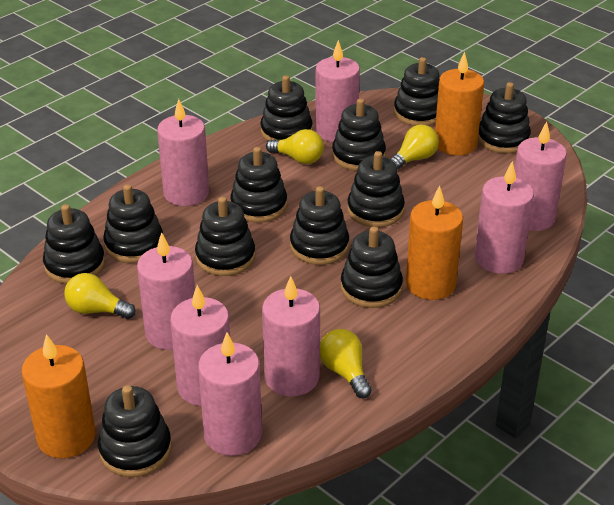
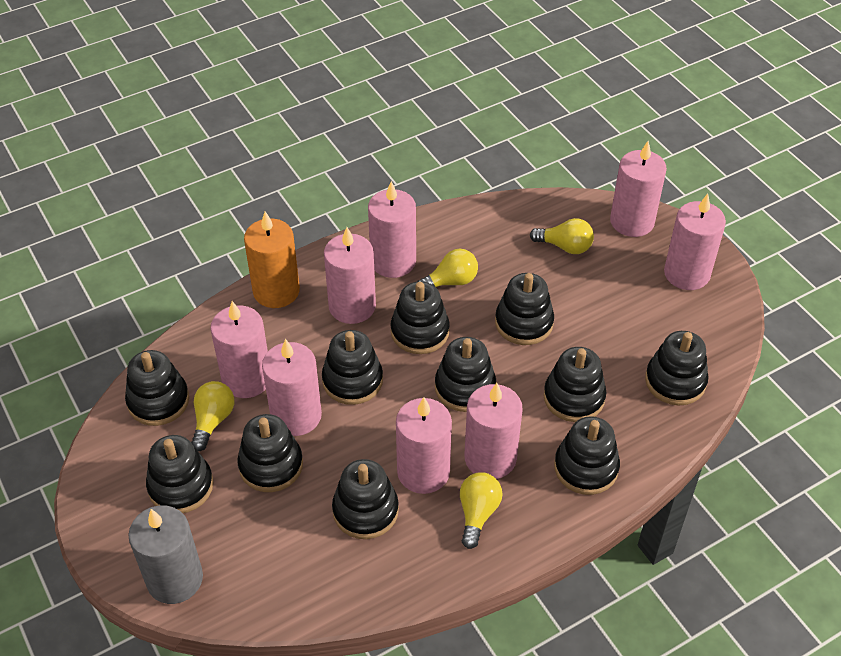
black stacking toy: 12 -> 11
grey candle: 0 -> 1
orange candle: 3 -> 1

